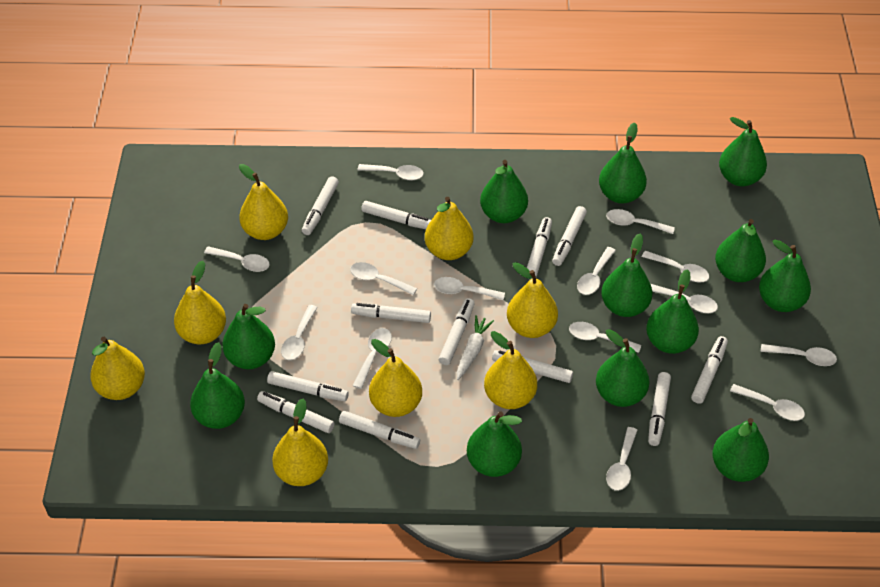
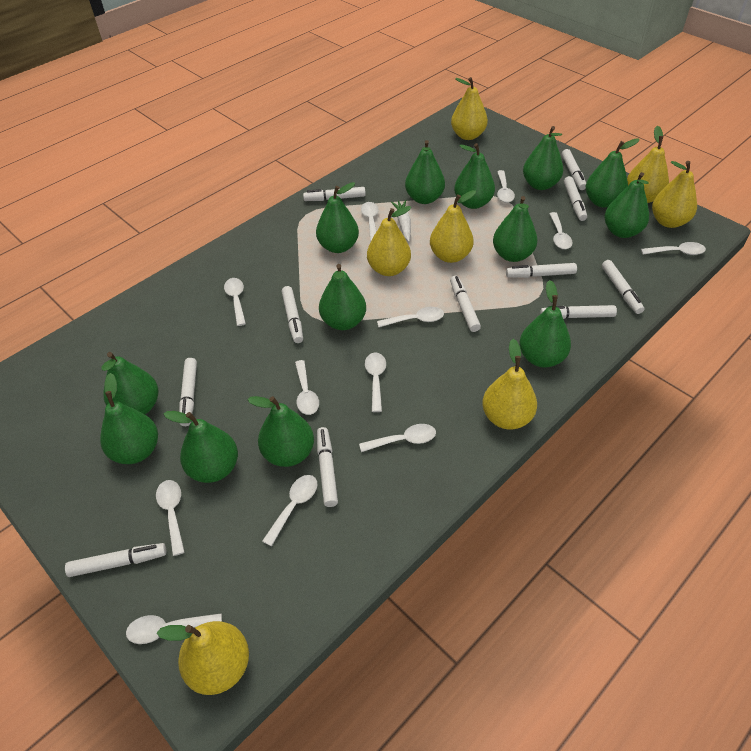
green pear: 12 -> 13
white marker: 12 -> 11
white spoon: 14 -> 12
yellow pear: 8 -> 7

